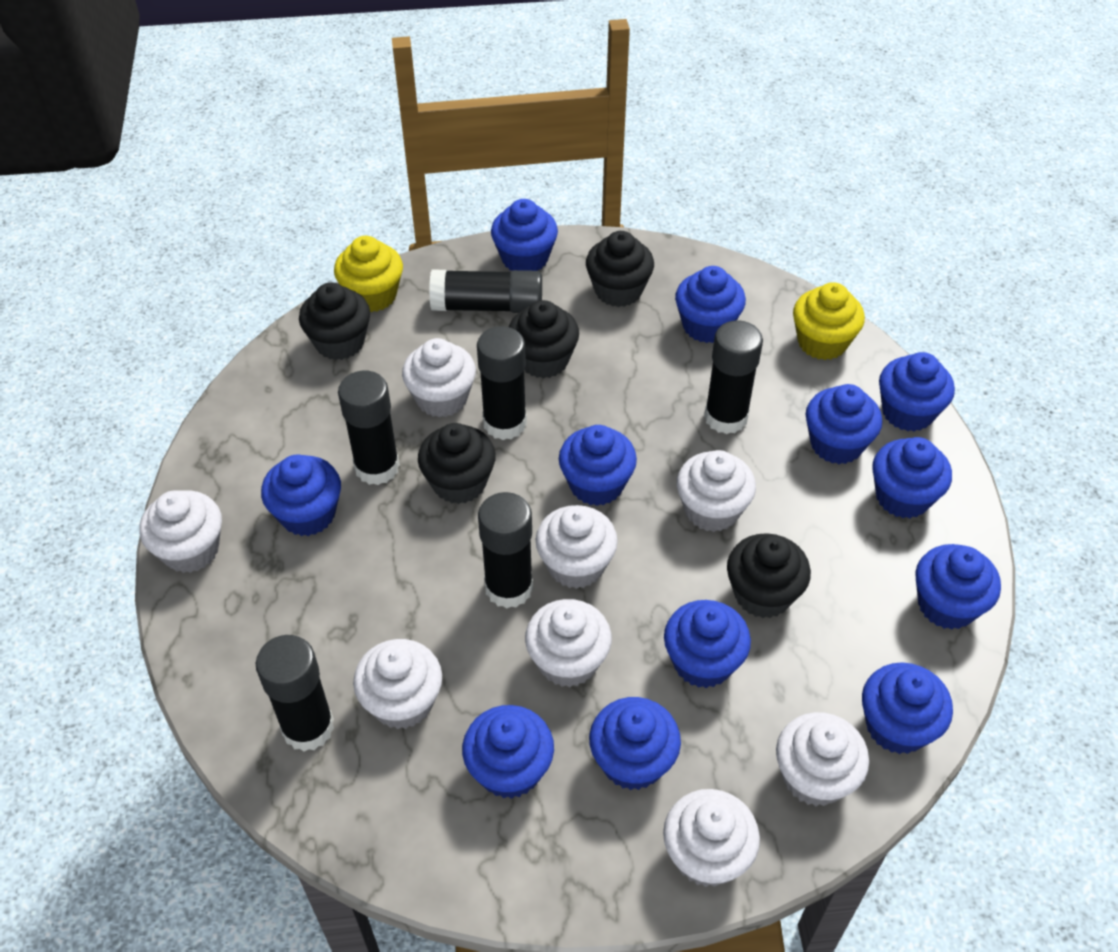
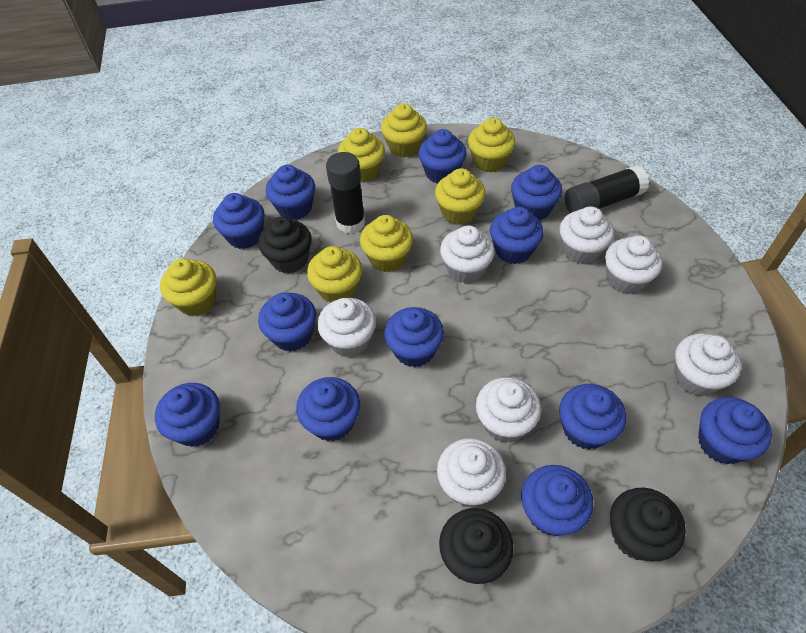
black cupcake: 5 -> 3
black glue stick: 6 -> 2
white cupcake: 8 -> 7
yellow cupcake: 2 -> 7

